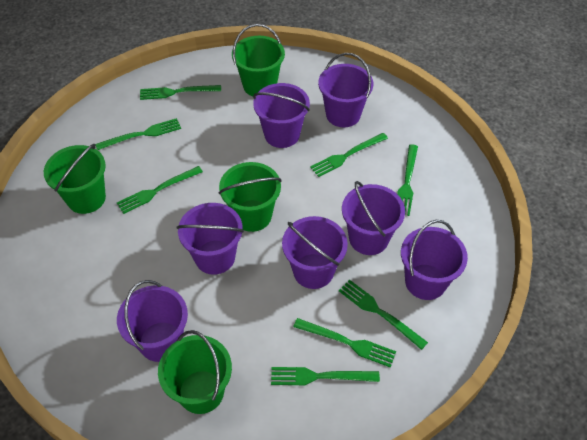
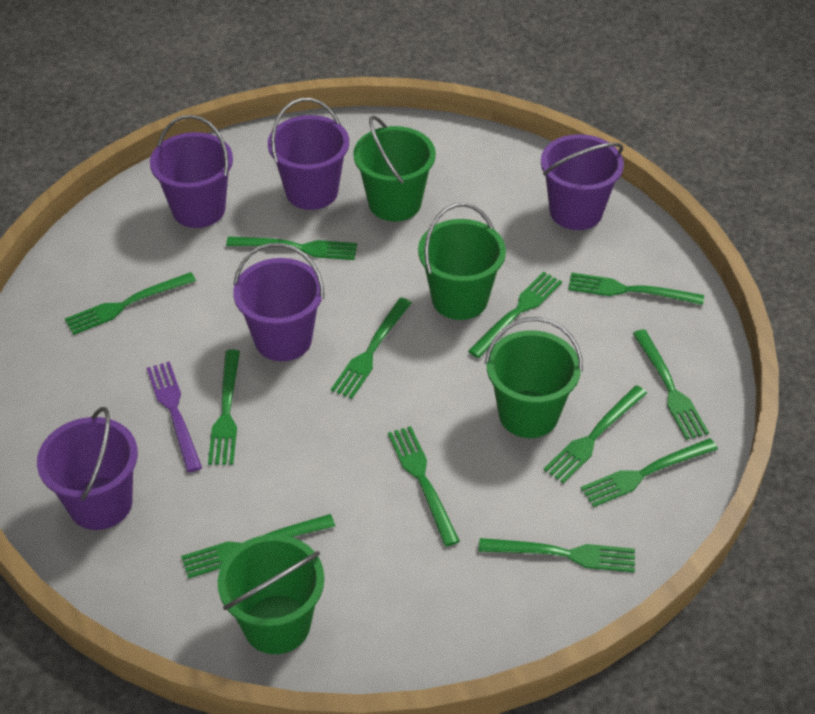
green fork: 8 -> 12
purple bucket: 7 -> 5
purple fork: 0 -> 1

